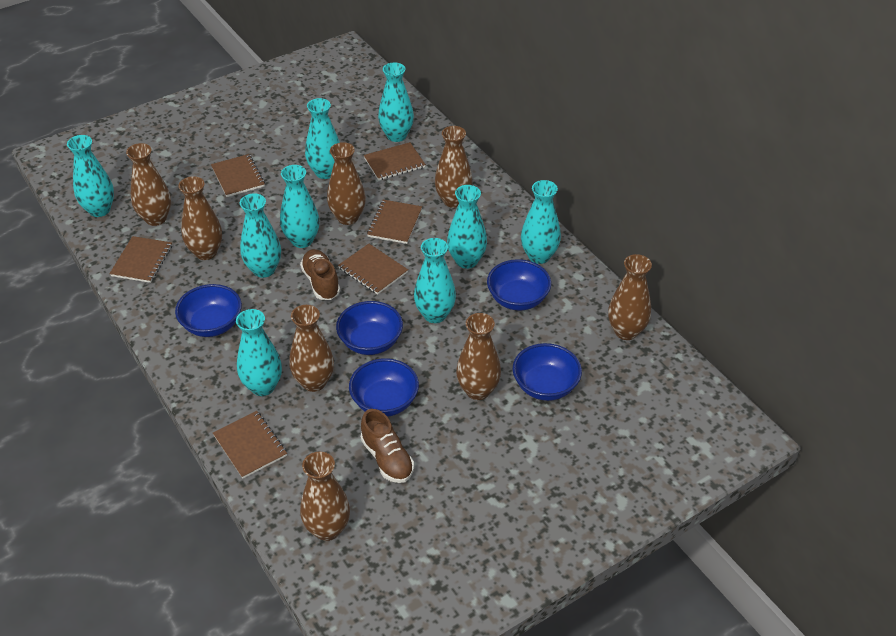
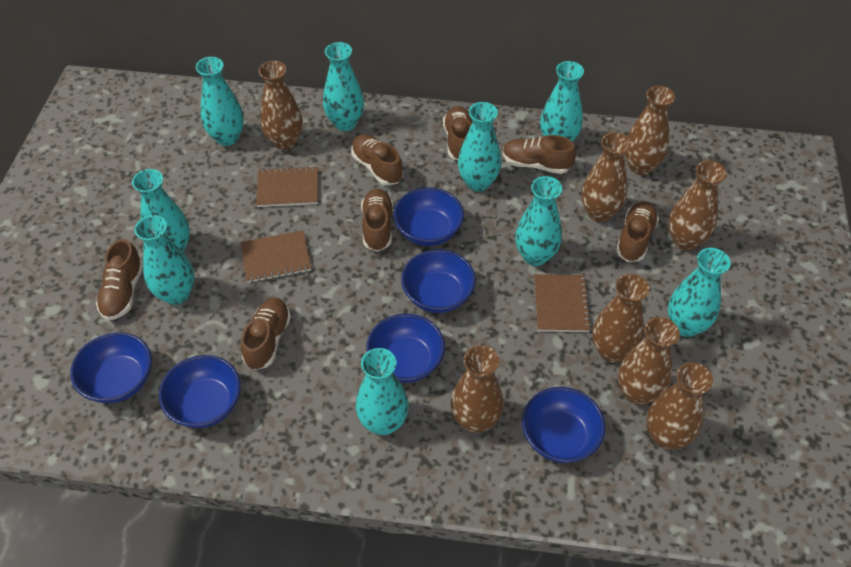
blue bowl: 5 -> 6
brown notebook: 6 -> 3
brown shoe: 2 -> 7

